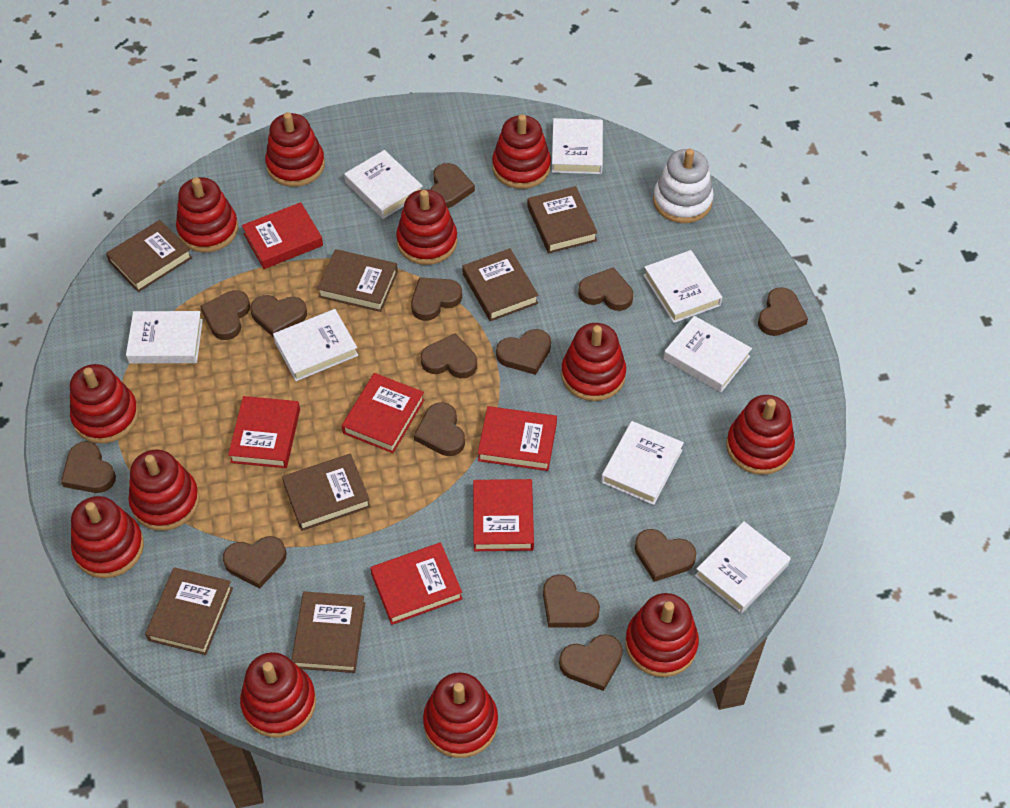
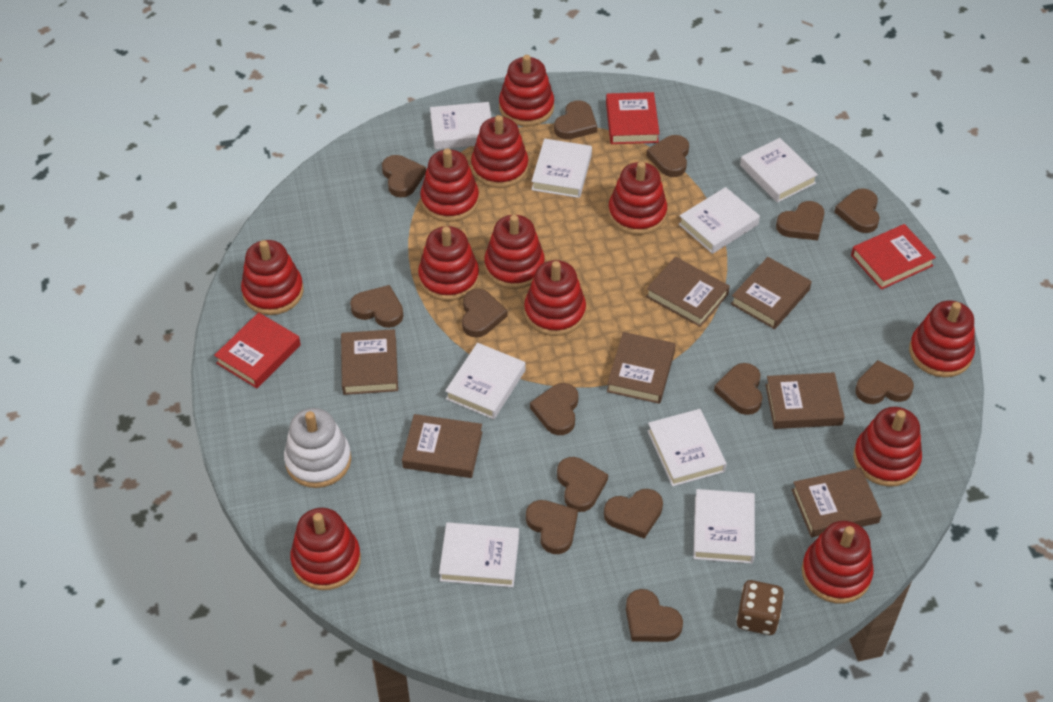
brown dice: 0 -> 1
red book: 6 -> 3

